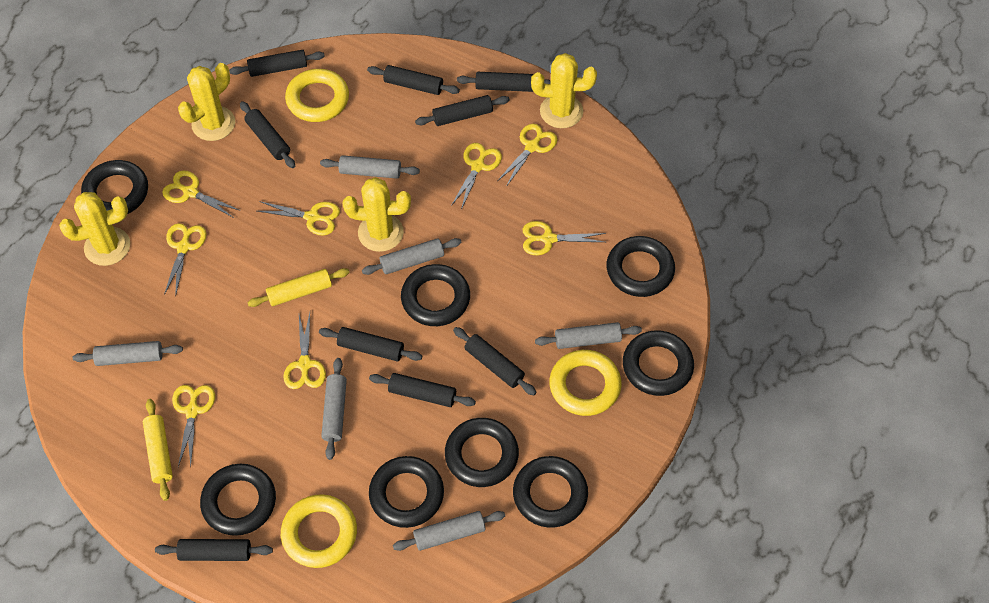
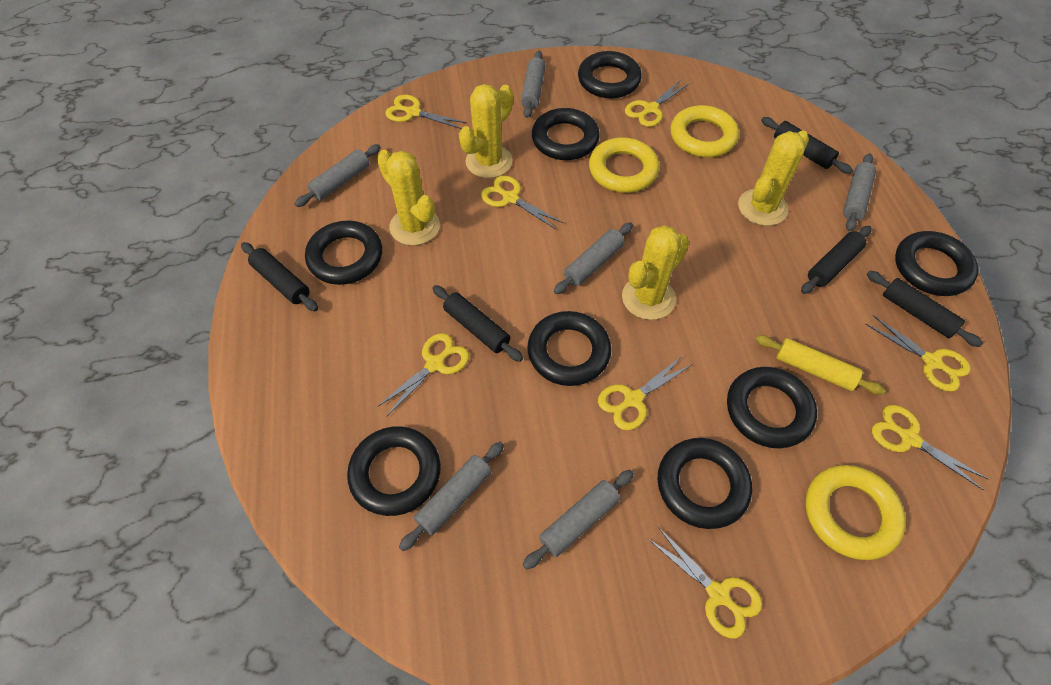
black rolling pin: 9 -> 5
yellow rolling pin: 2 -> 1

